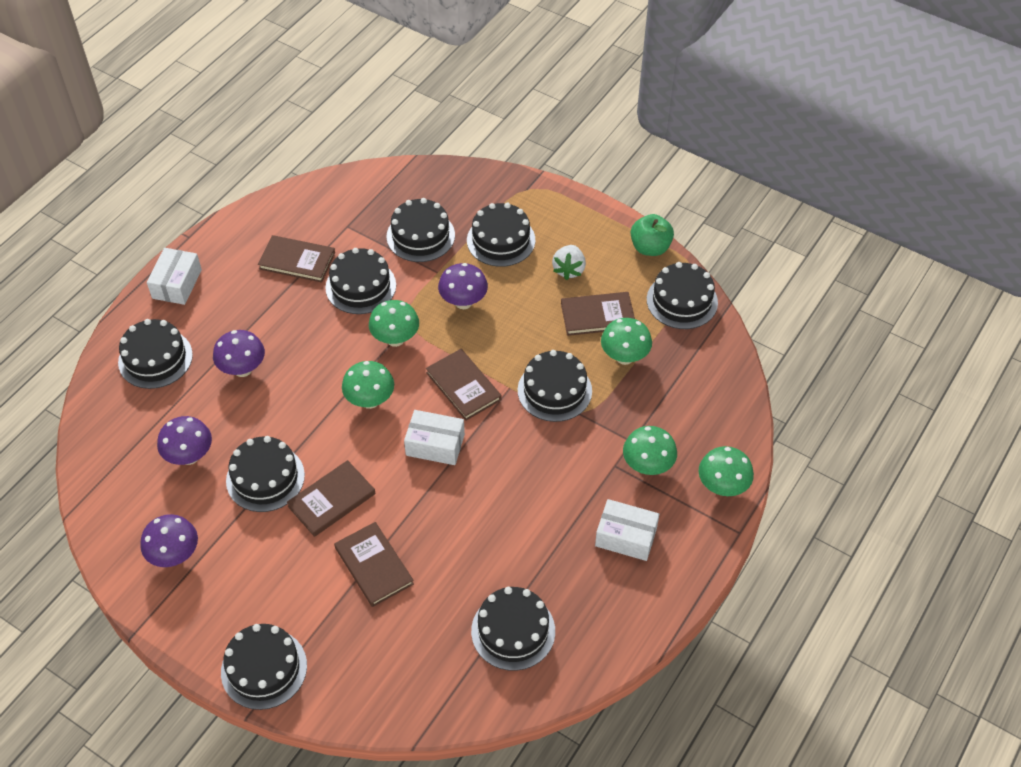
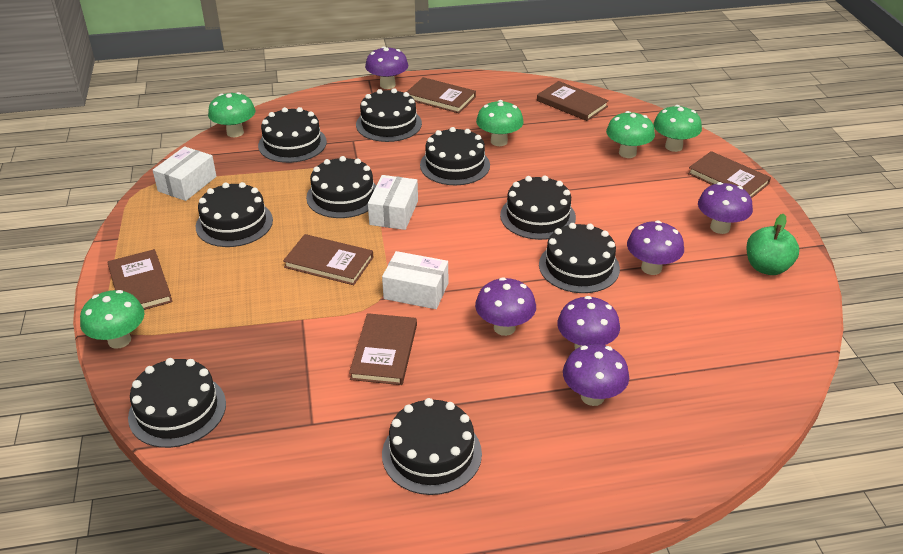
brown book: 5 -> 6
purple mushroom: 4 -> 6
white strawberry: 1 -> 0

